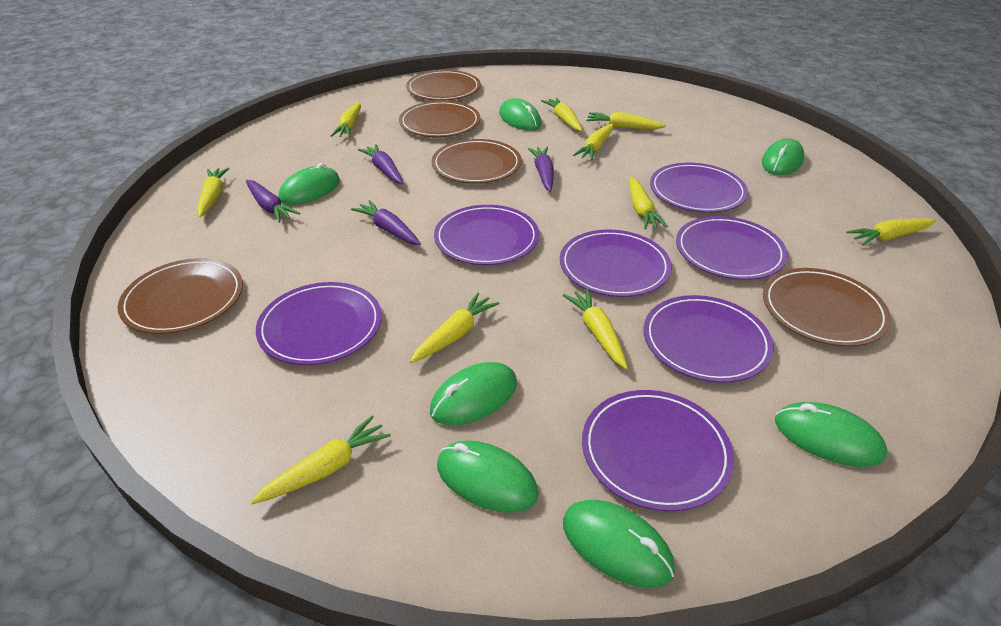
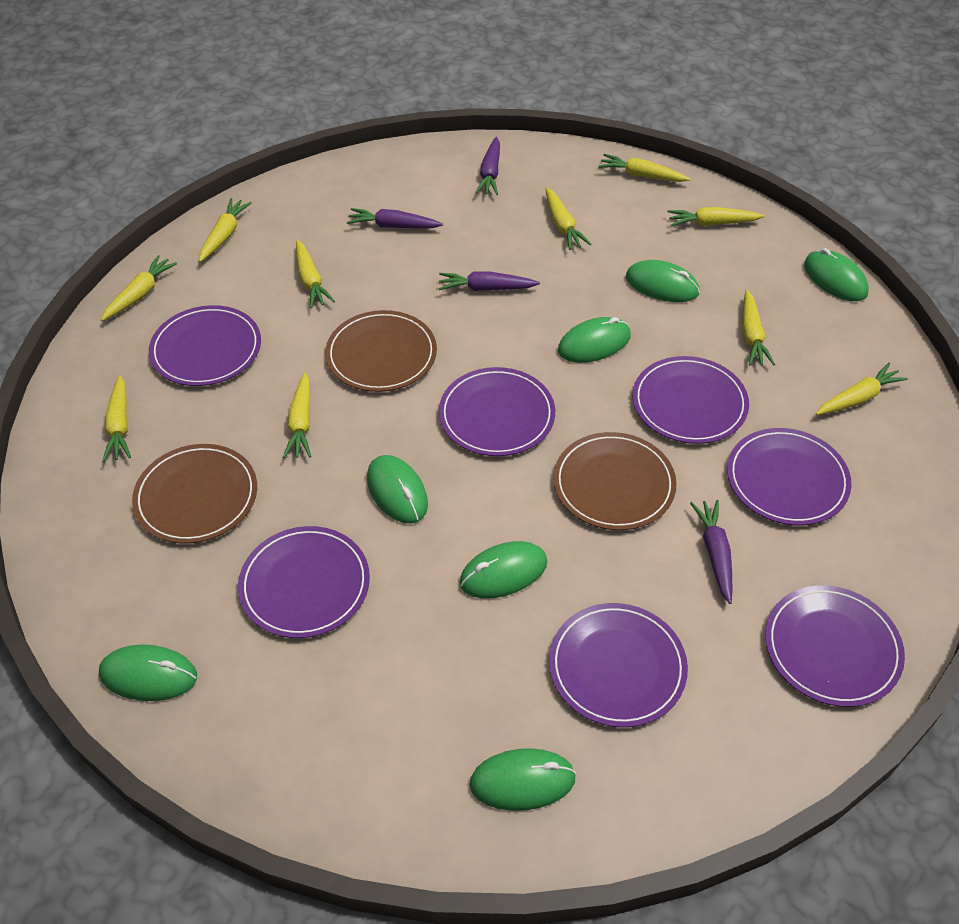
brown plate: 5 -> 3

